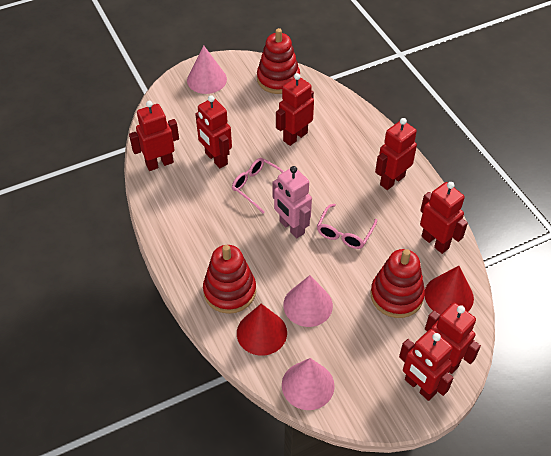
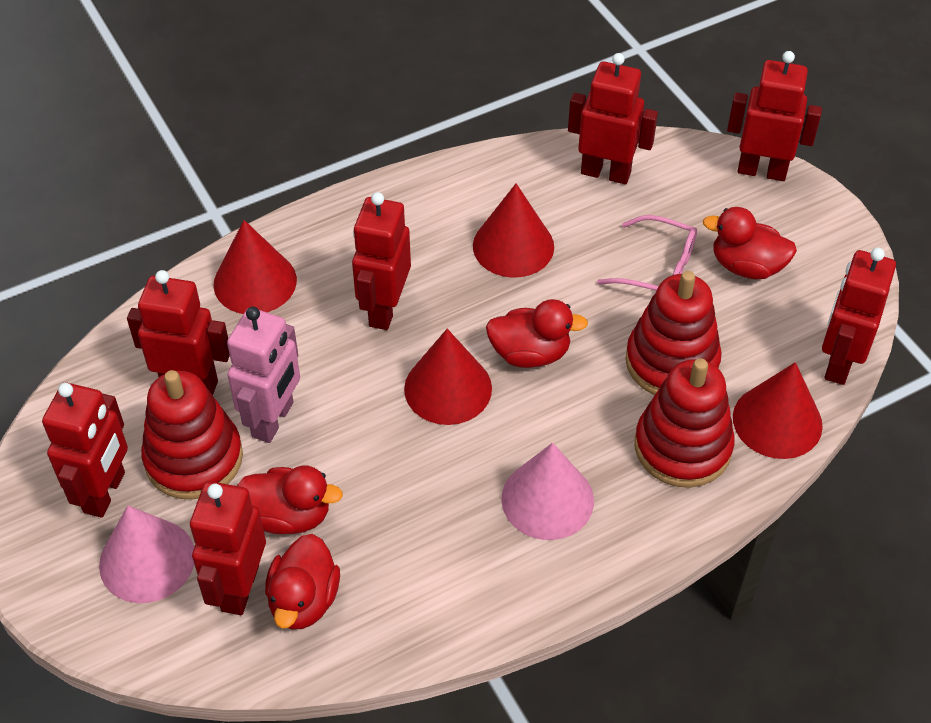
pink cone: 3 -> 2
pink glasses: 2 -> 1
red cone: 2 -> 4
red duck: 0 -> 4

